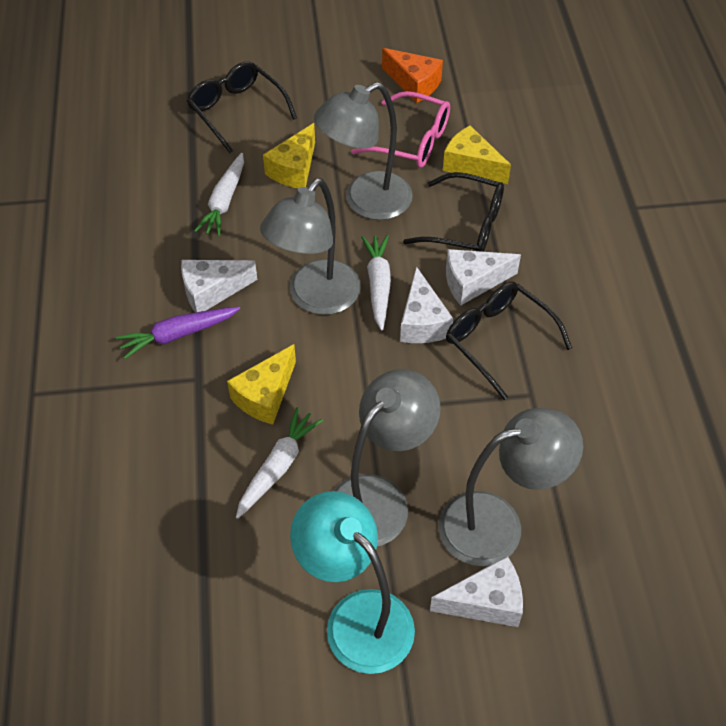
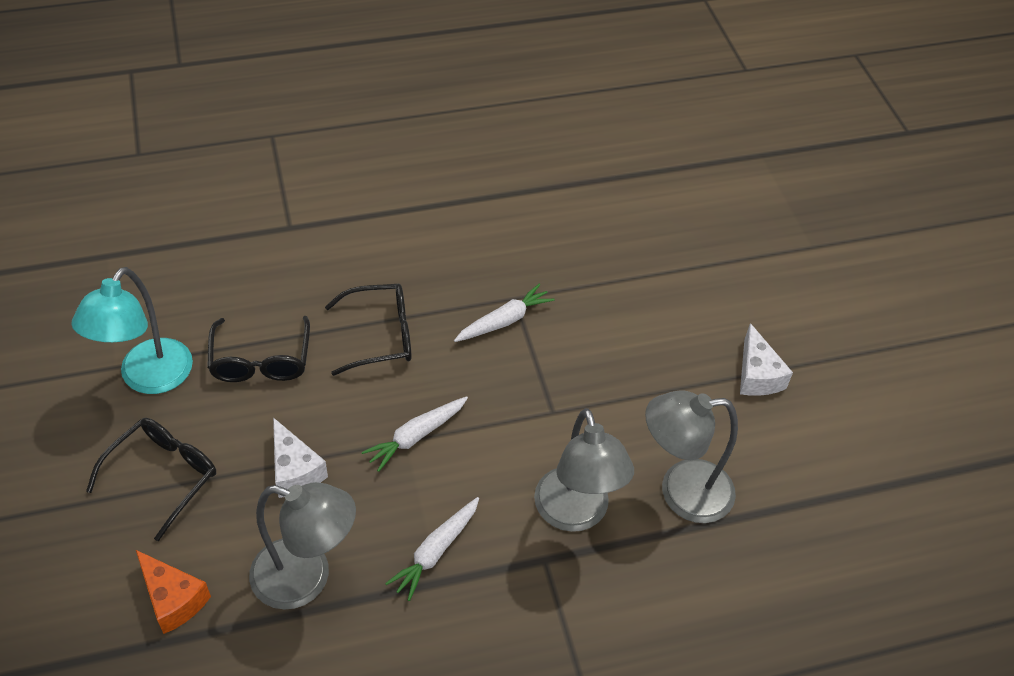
grey lamp: 4 -> 3
pink glasses: 1 -> 0
purple carrot: 1 -> 0
white cheese: 4 -> 2
yellow cheese: 3 -> 0

